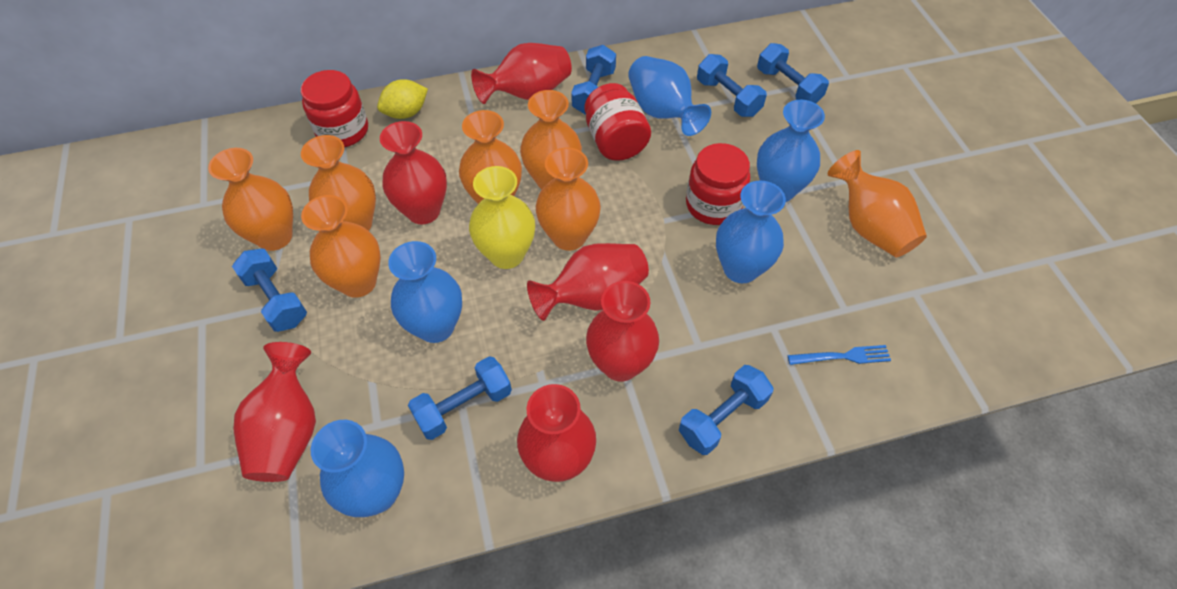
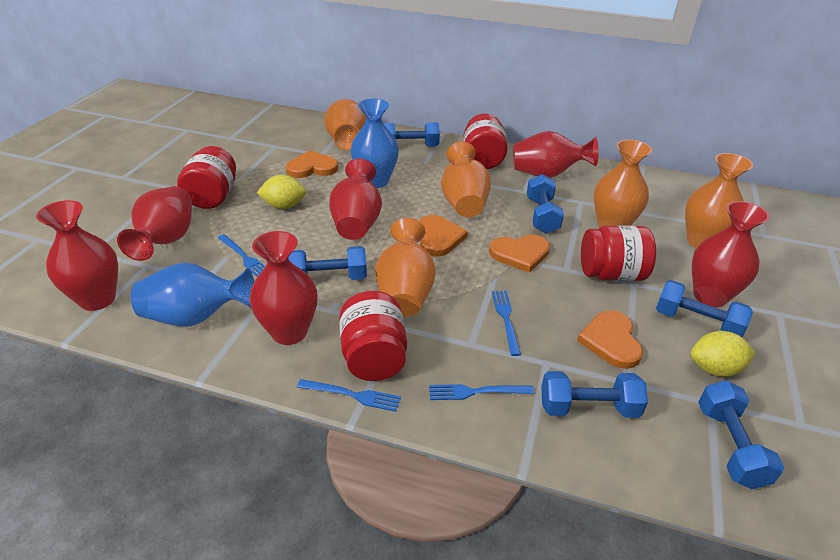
blue fork: 1 -> 4
blue vase: 5 -> 2
orange heart: 0 -> 4
orange vase: 7 -> 5
red jar: 3 -> 4
yellow lemon: 1 -> 2
yellow vase: 1 -> 0

